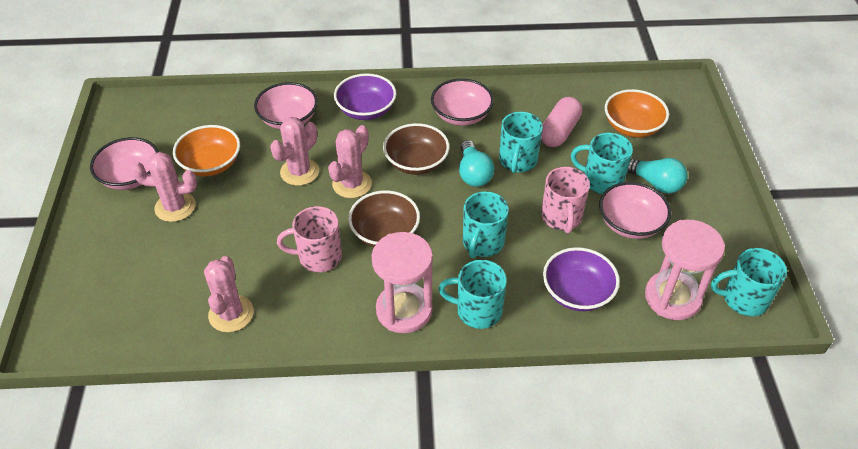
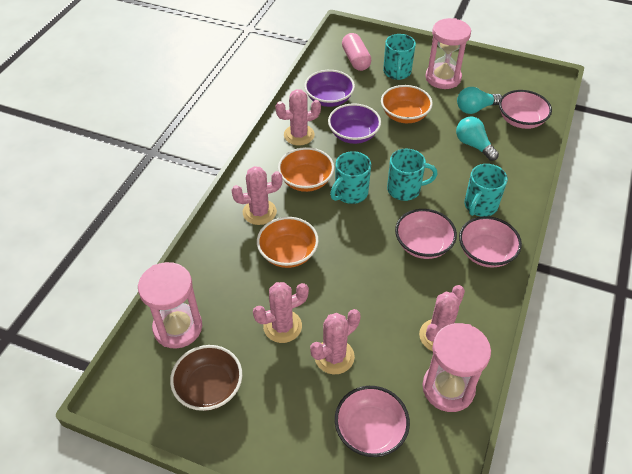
brown bowl: 2 -> 1
orange bowl: 2 -> 3
pink cactus: 4 -> 5
pink hourglass: 2 -> 3
pink mug: 2 -> 0
turquoise mug: 5 -> 4

